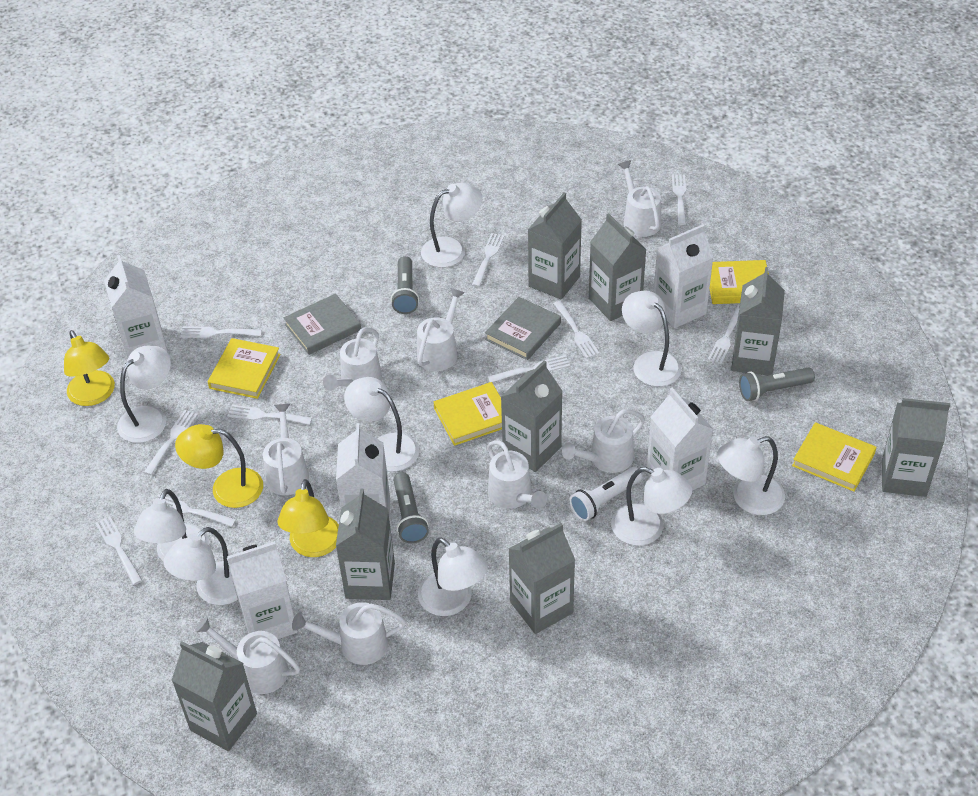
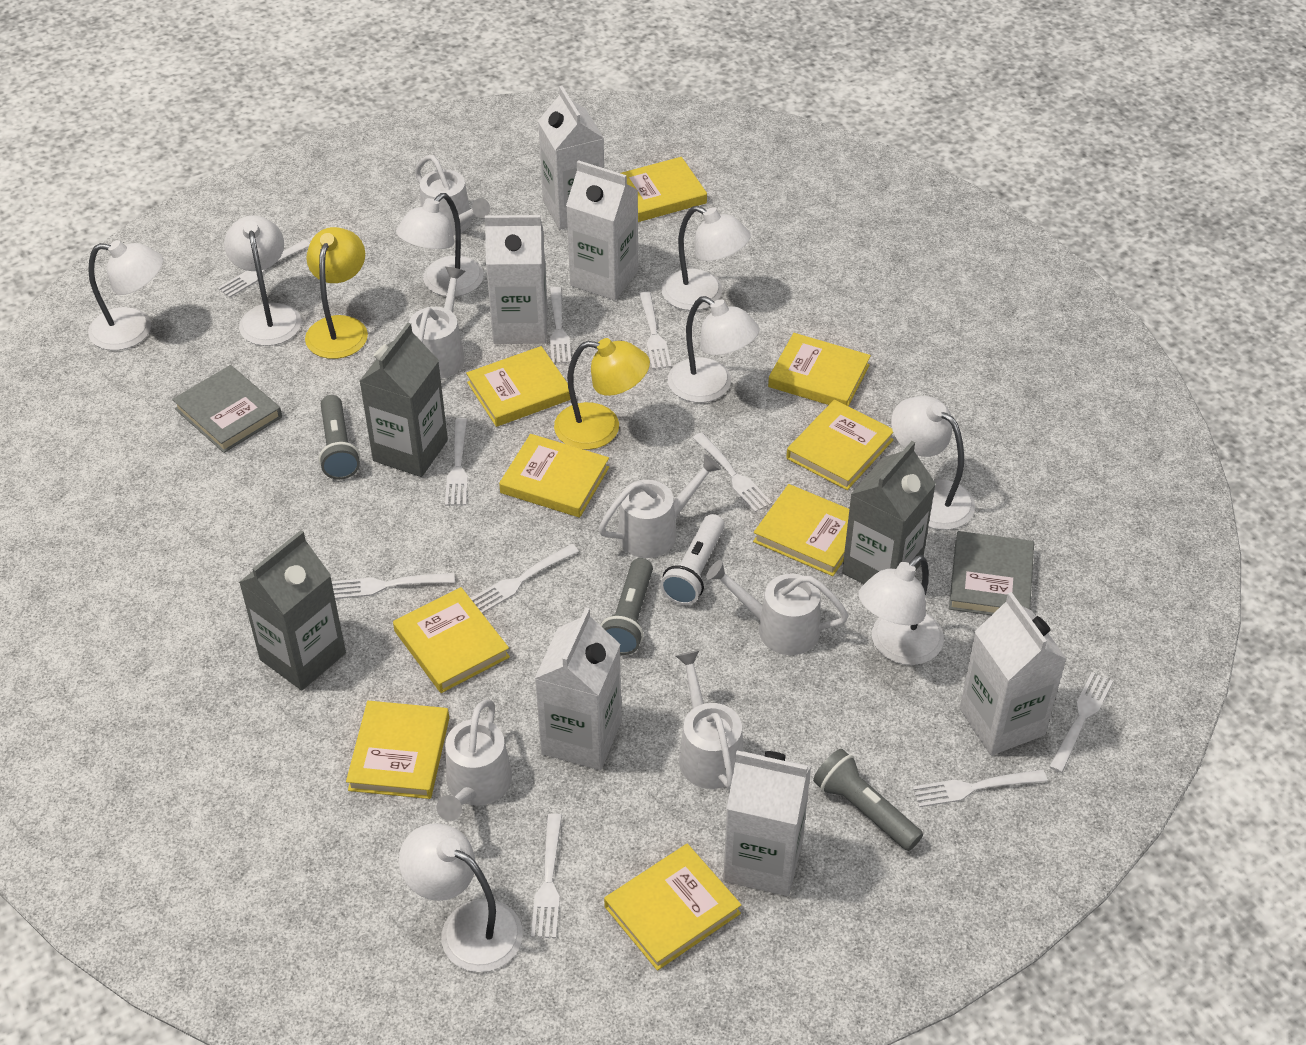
grey carton: 8 -> 3
white carton: 5 -> 6
white lamp: 9 -> 8
white watering can: 8 -> 6
yellow book: 4 -> 9
yellow lamp: 3 -> 2

